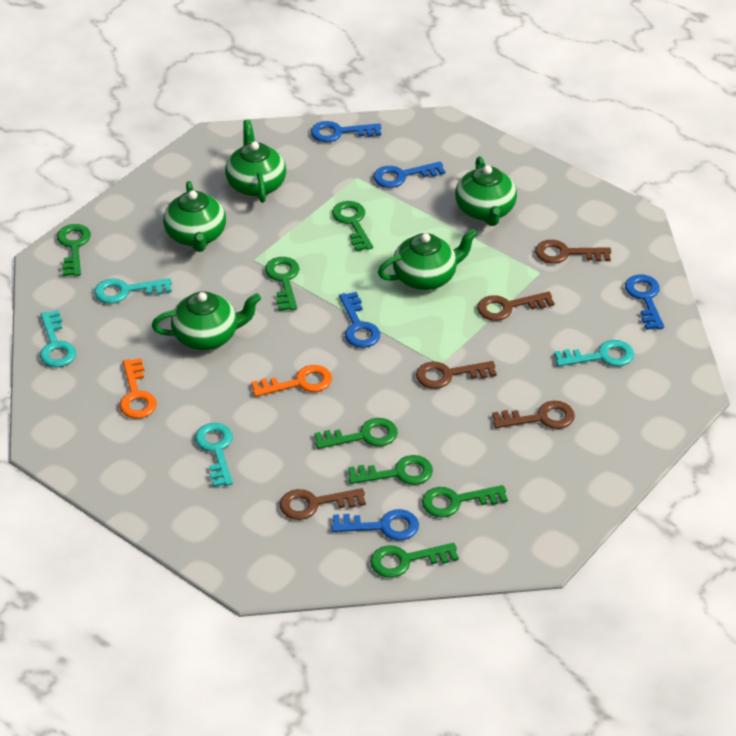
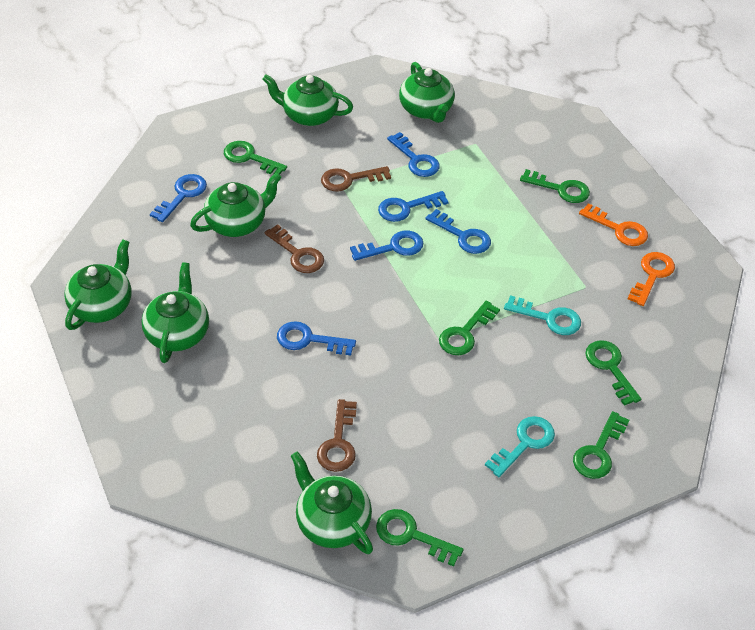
blue key: 5 -> 6
brown key: 5 -> 3
green key: 7 -> 6
green teapot: 5 -> 6
turquoise key: 4 -> 2

